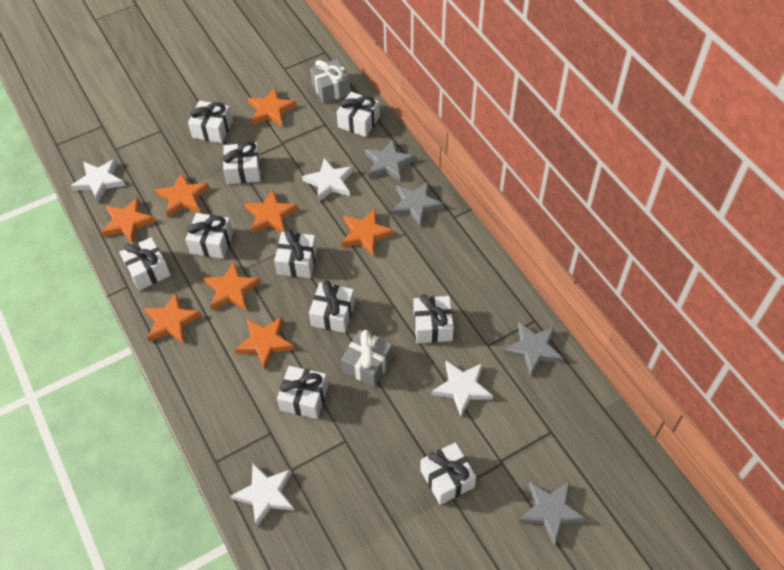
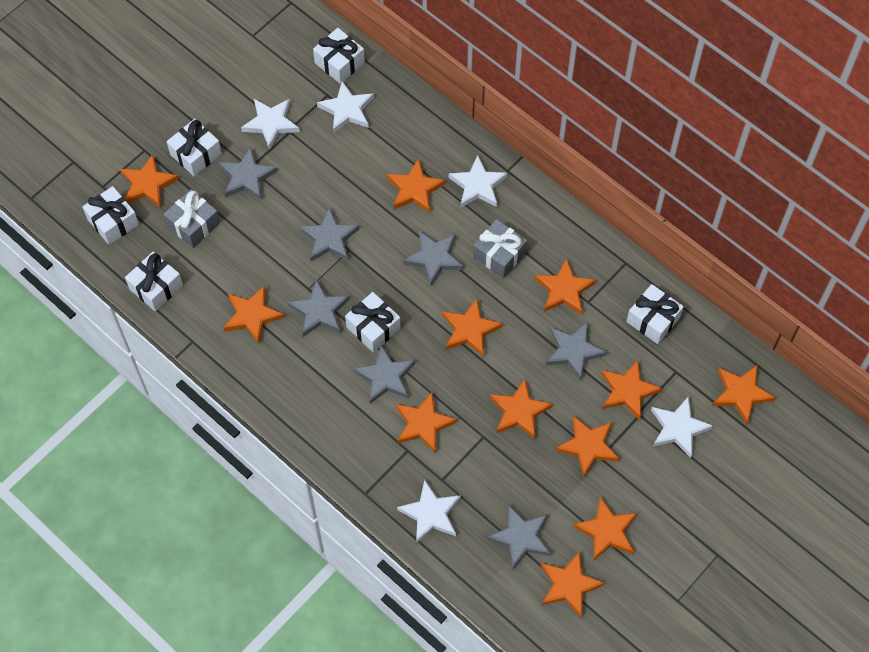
grey star: 4 -> 7
orange star: 8 -> 12
white gift: 10 -> 6
white star: 4 -> 5

